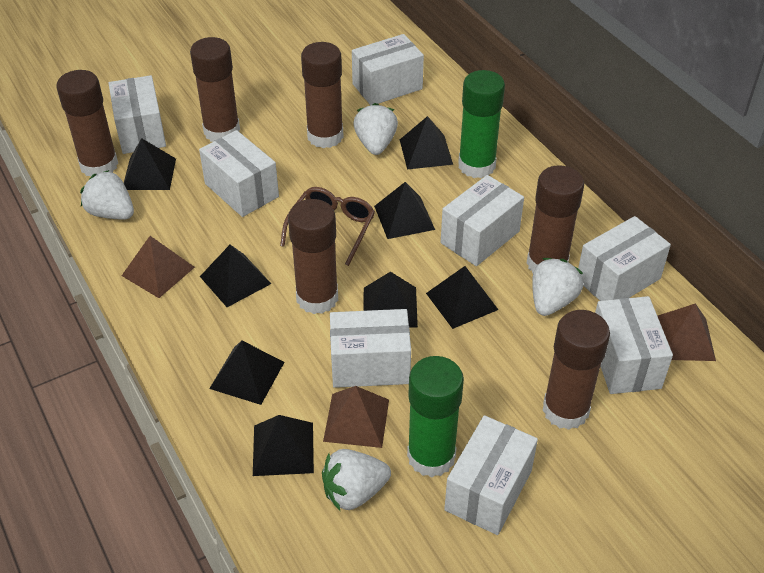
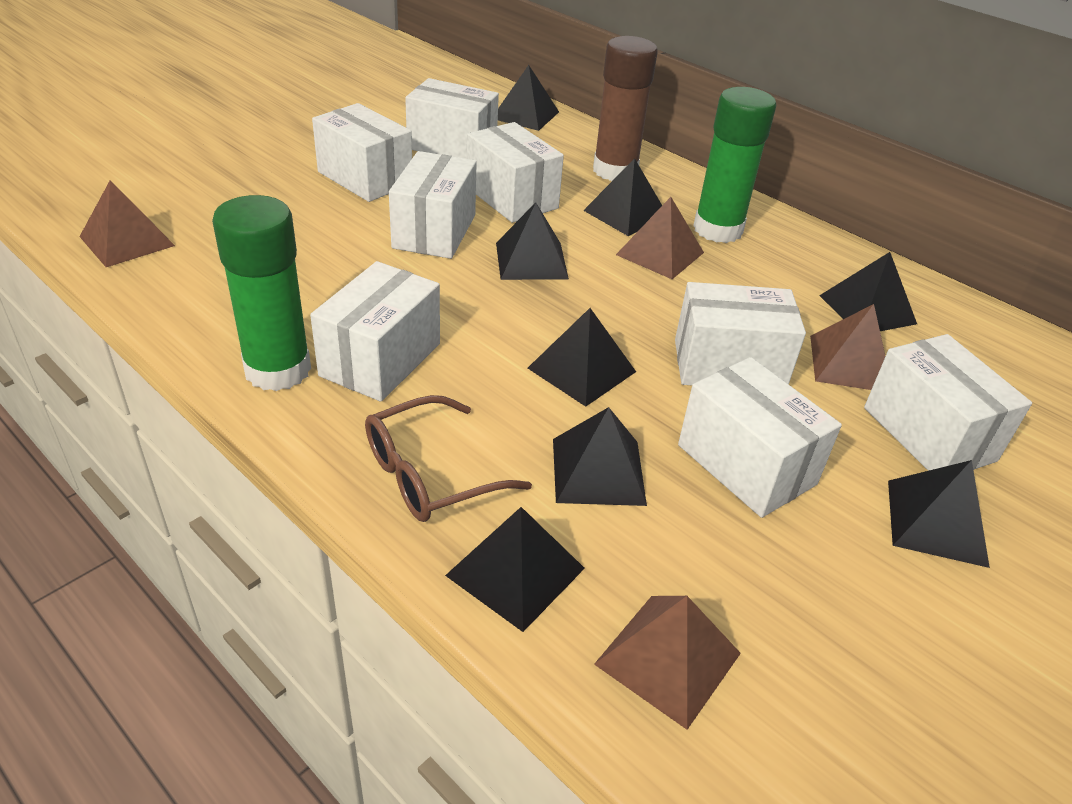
brown glue stick: 6 -> 1
brown pyramid: 3 -> 4
white strawberry: 4 -> 0

